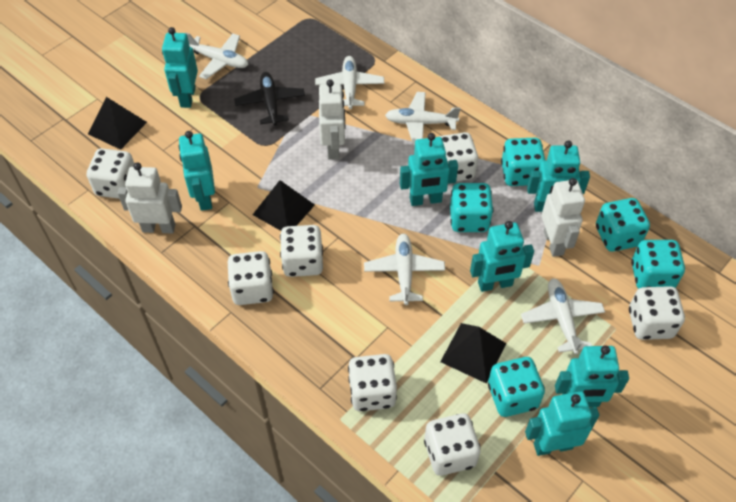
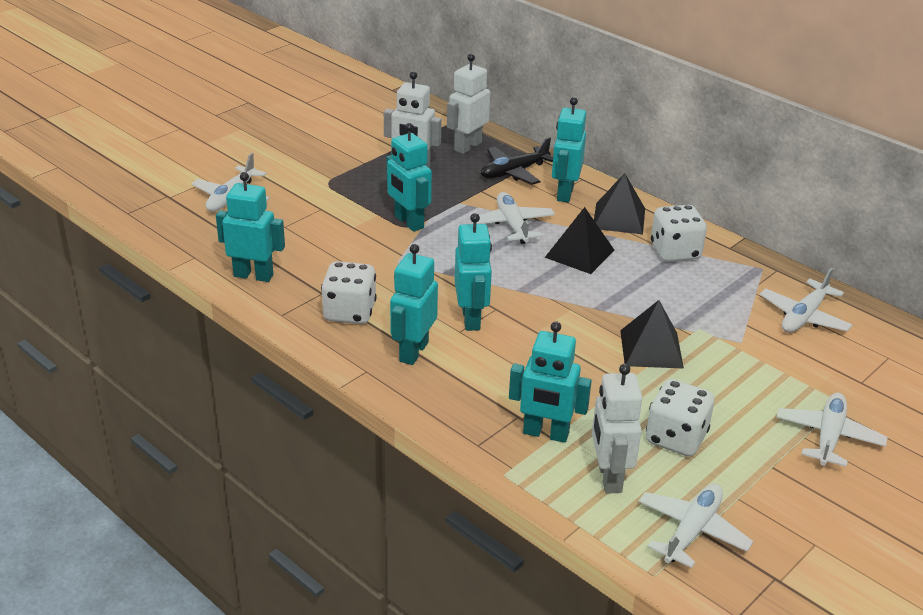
turquoise dice: 5 -> 0
turquoise robot: 7 -> 6
white dice: 7 -> 3

